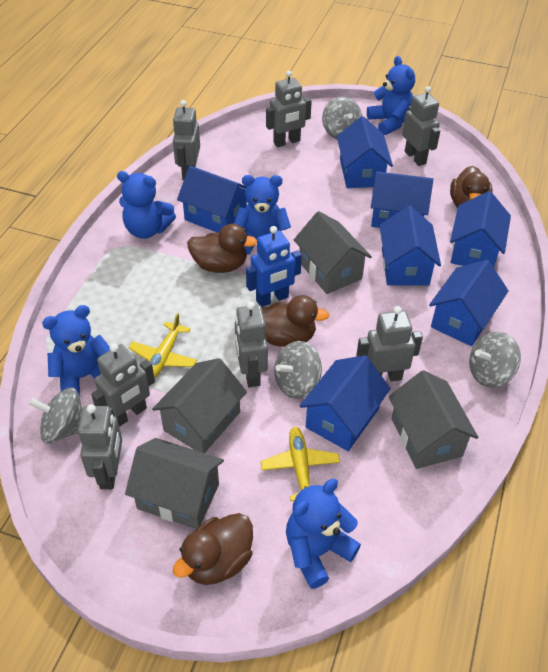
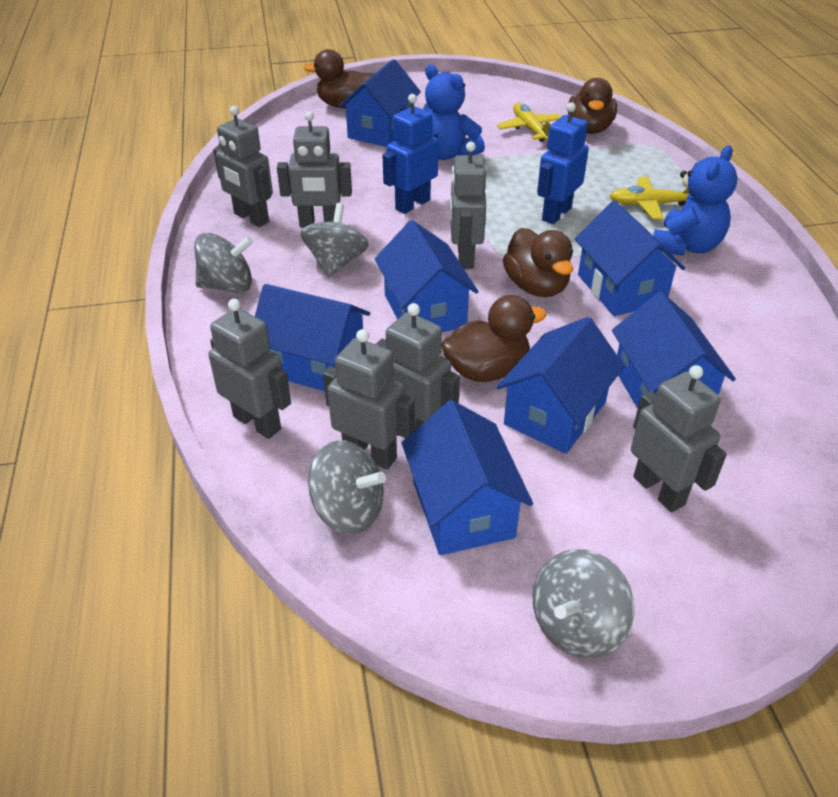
blue robot: 1 -> 2
blue teddy bear: 5 -> 2
grey house: 4 -> 0

